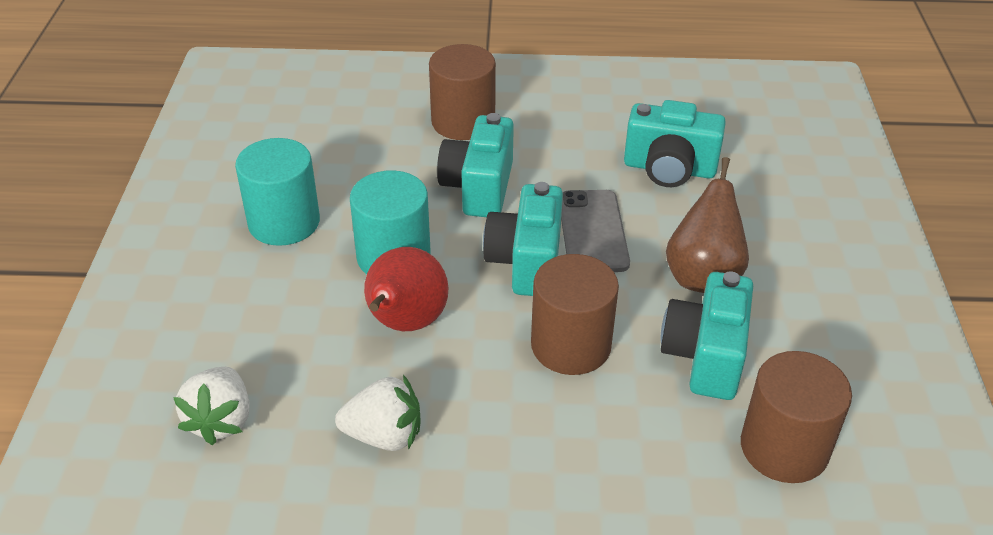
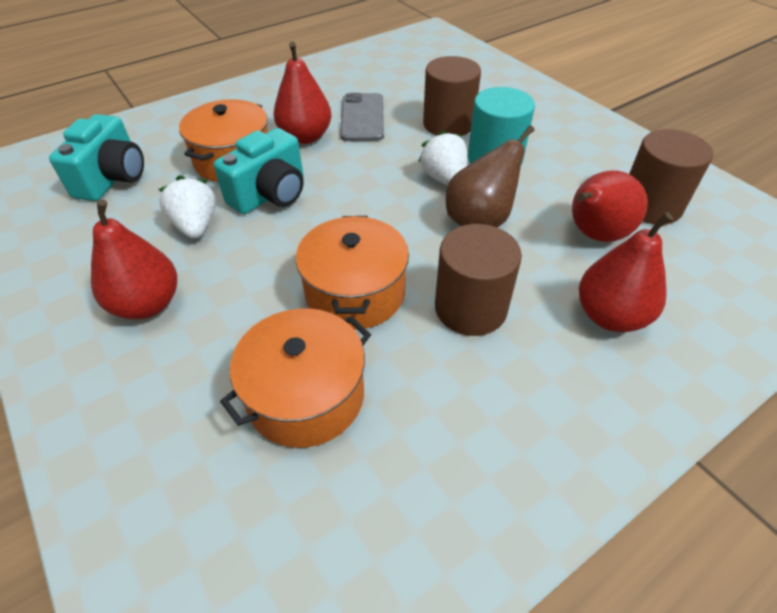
orange pot: 0 -> 3
red pear: 1 -> 4
turquoise camera: 4 -> 2
turquoise cylinder: 2 -> 1

